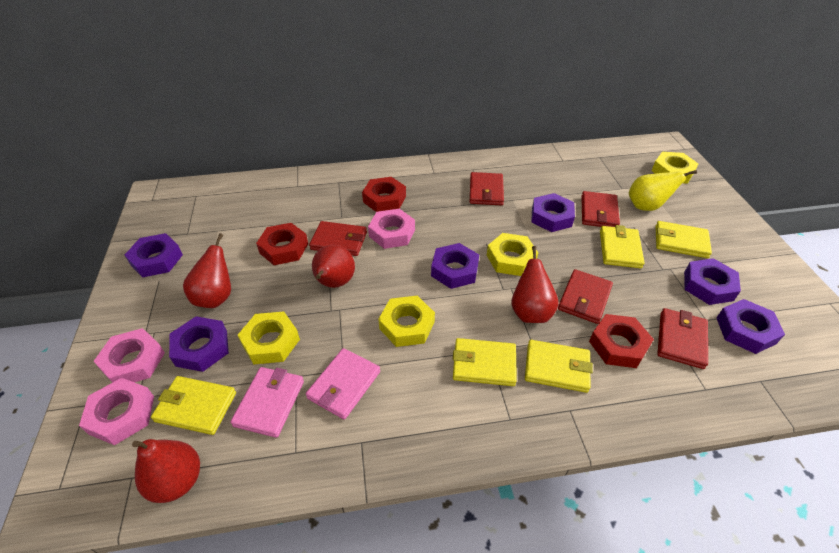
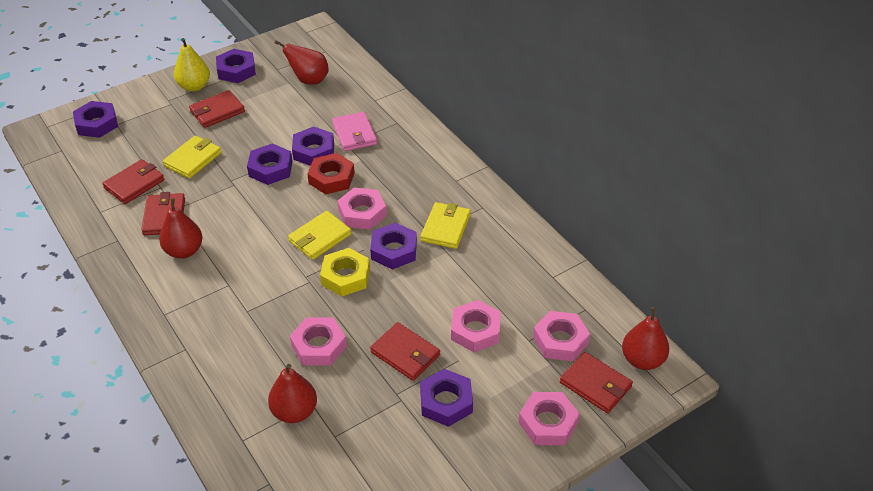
pink nut: 3 -> 5
pink wallet: 2 -> 1
red nut: 3 -> 1
yellow nut: 4 -> 1
yellow wallet: 5 -> 3

